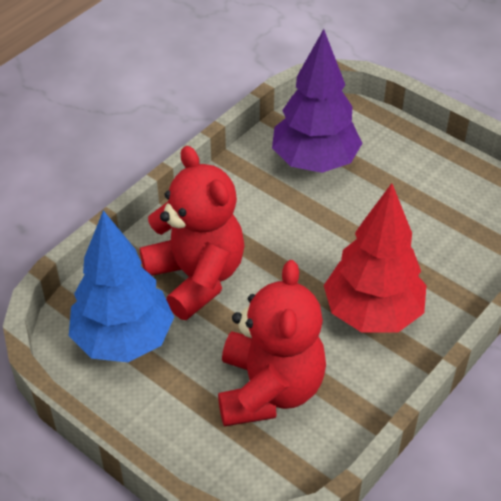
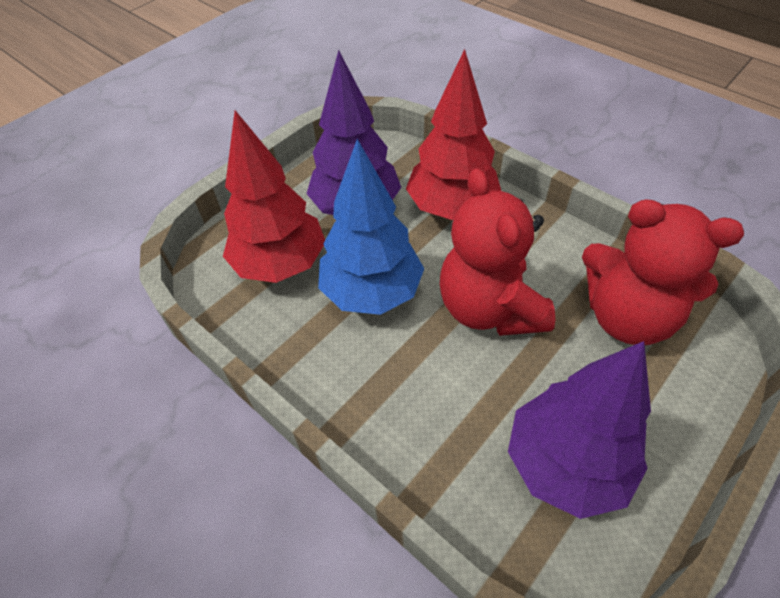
purple tree: 1 -> 2
red tree: 1 -> 2

